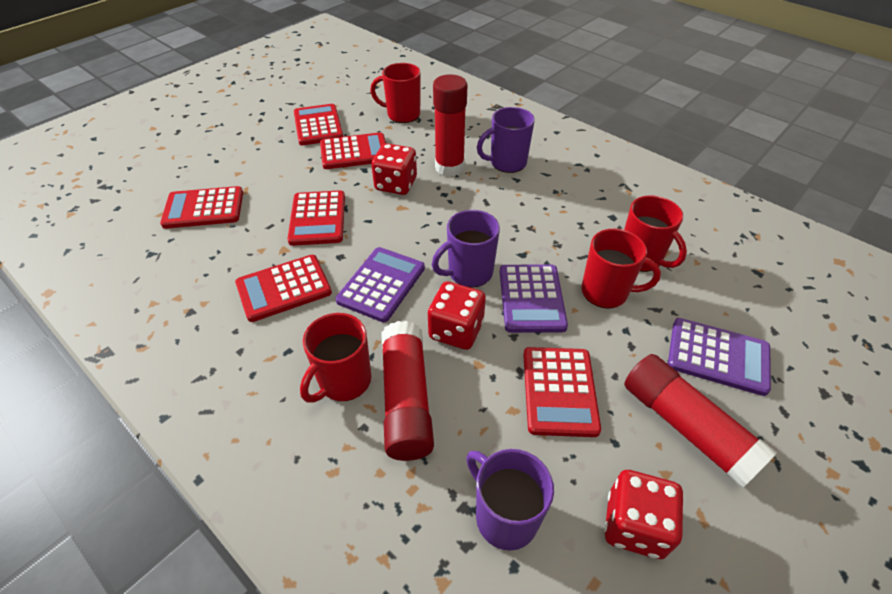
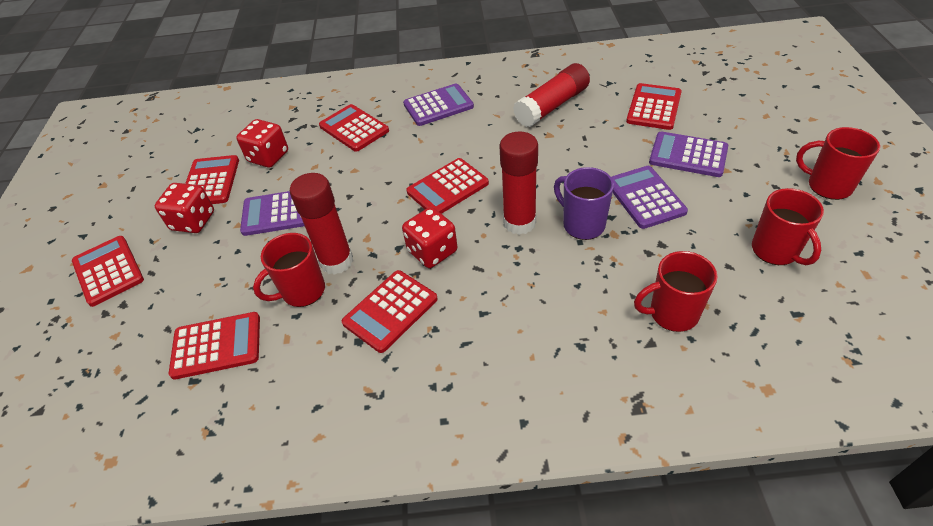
purple calculator: 3 -> 4
purple mug: 3 -> 1
red calculator: 6 -> 7

